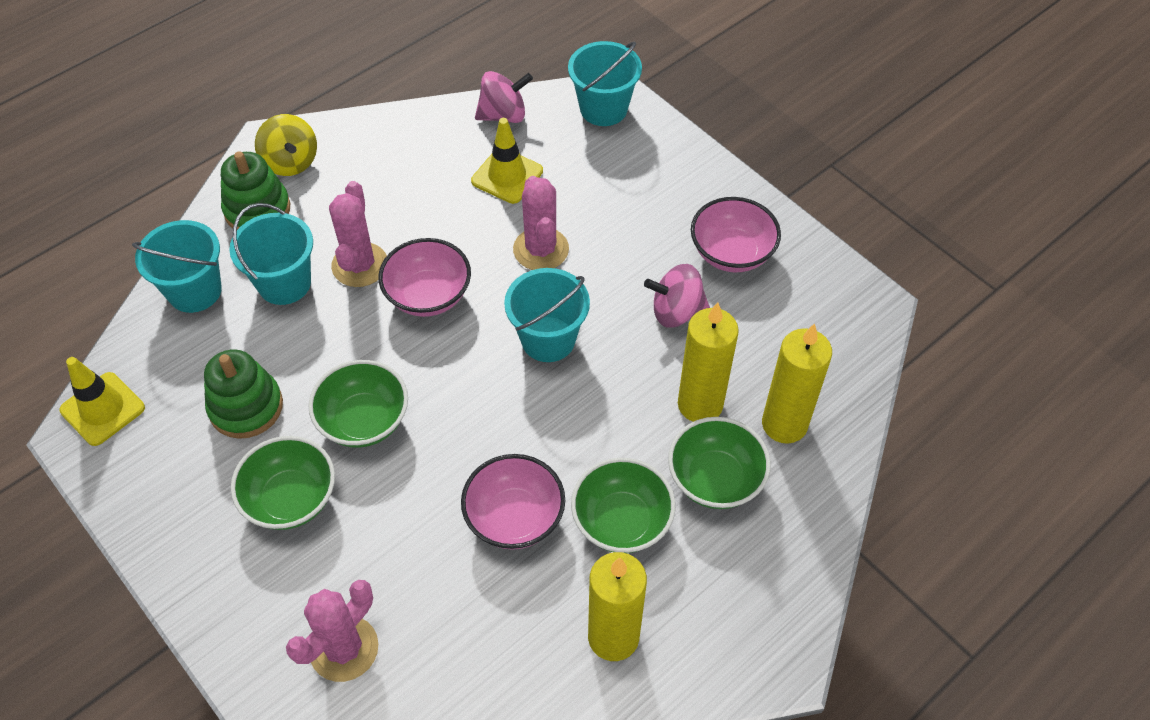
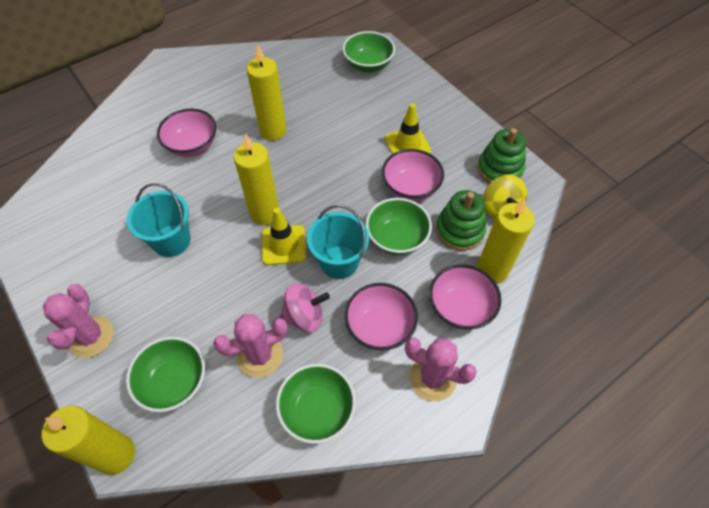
pink bowl: 3 -> 4
pink spinning top: 2 -> 1
turquoise bucket: 4 -> 2
yellow candle: 3 -> 4

